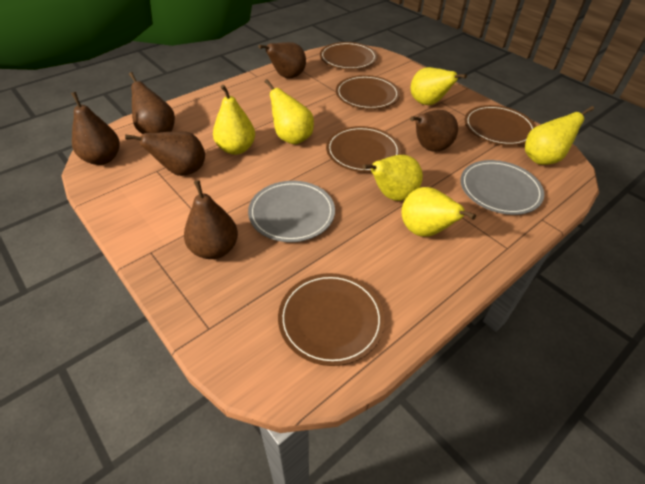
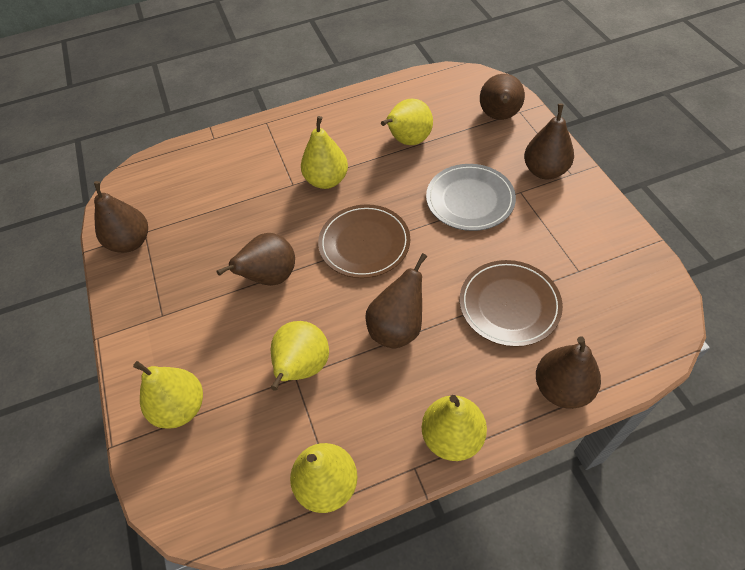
brown plate: 5 -> 2
grey plate: 2 -> 1

